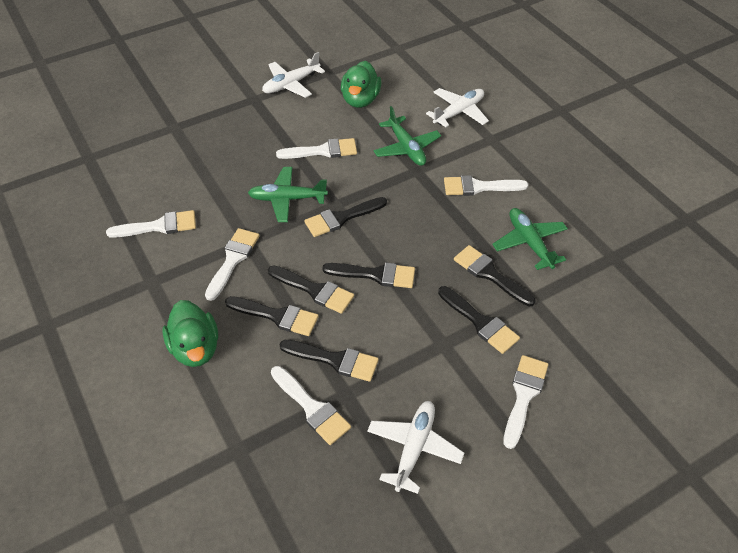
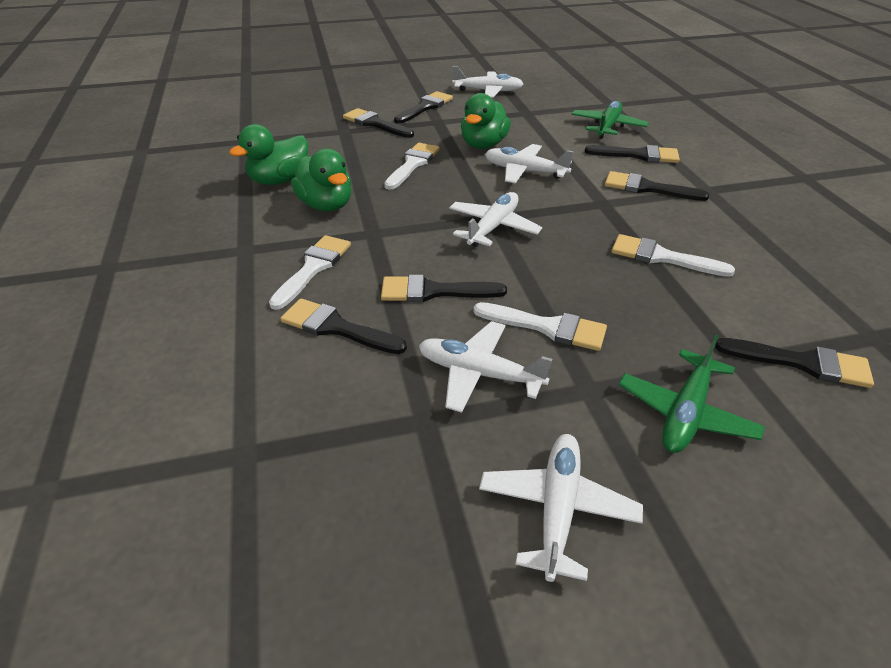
green duck: 2 -> 3
green plane: 3 -> 2
white brush: 6 -> 4
white plane: 3 -> 5

